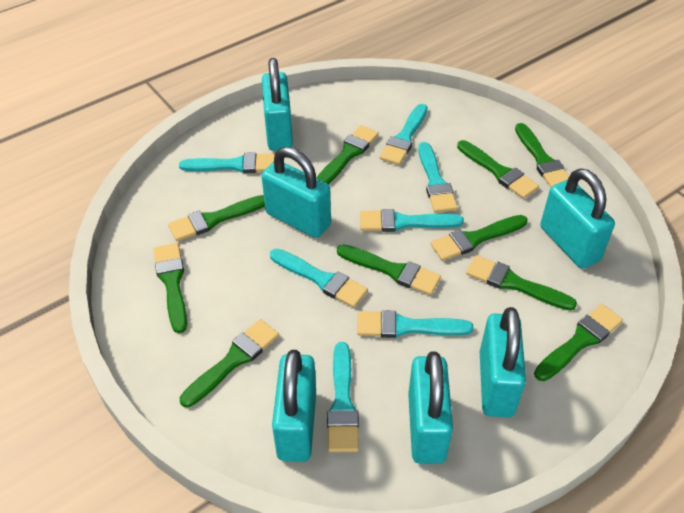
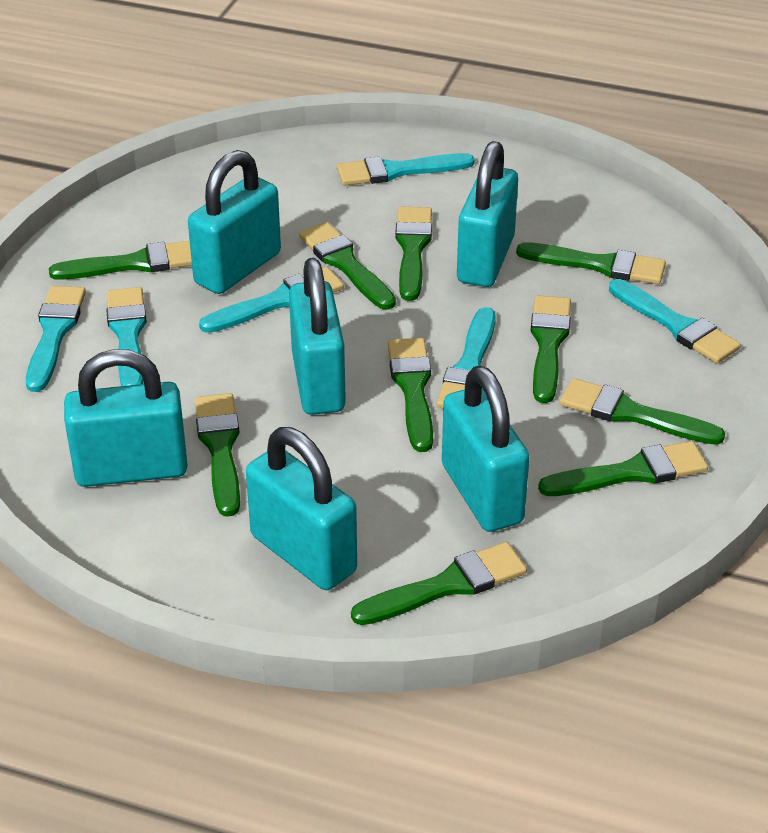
turquoise brush: 7 -> 6

